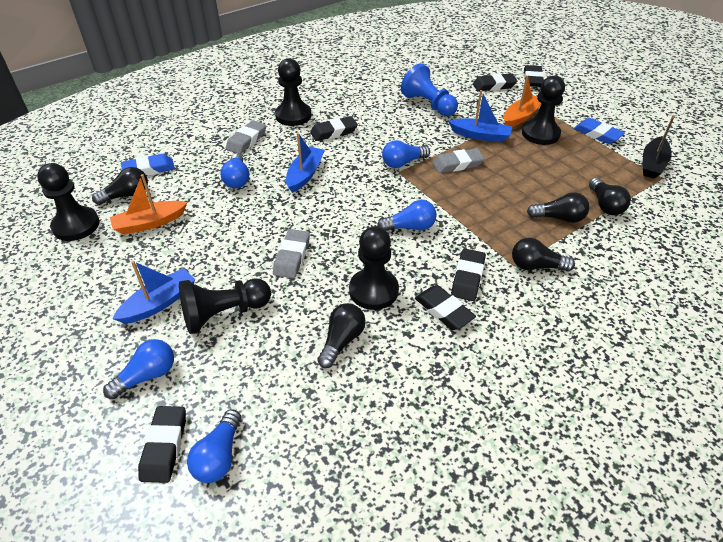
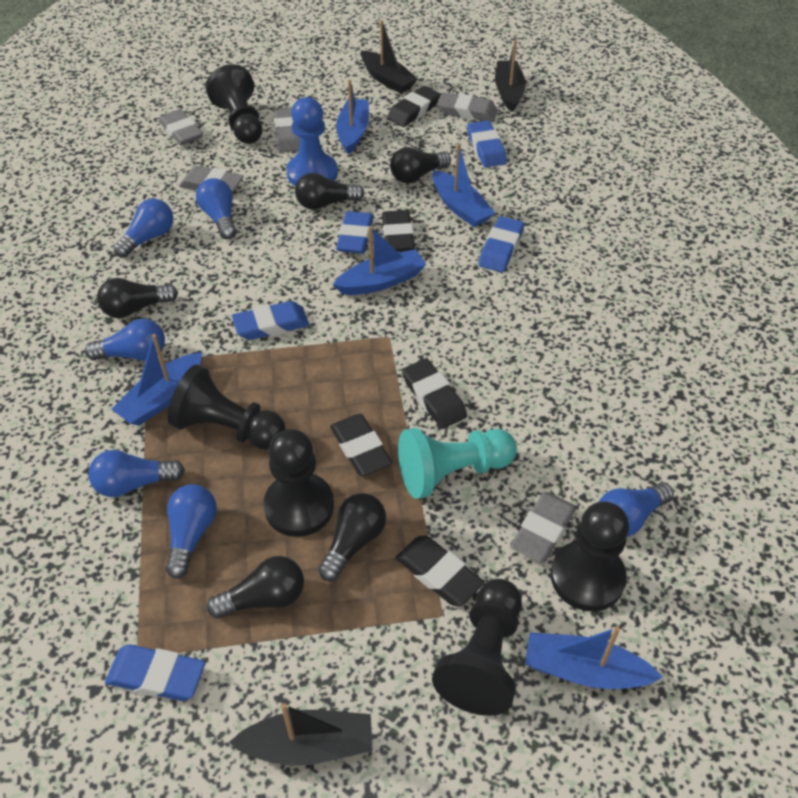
black boat: 1 -> 3
black eraser: 6 -> 5
blue boat: 3 -> 5
blue eraser: 2 -> 5
blue light bulb: 5 -> 6
grey eraser: 3 -> 5
orange boat: 2 -> 0
turquoise pawn: 0 -> 1

